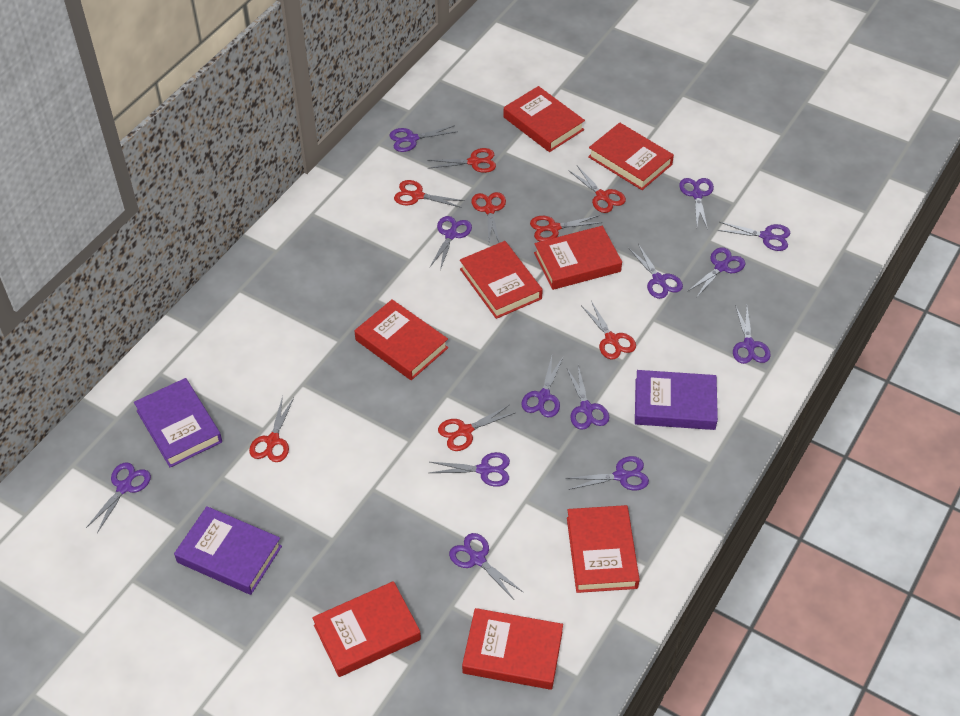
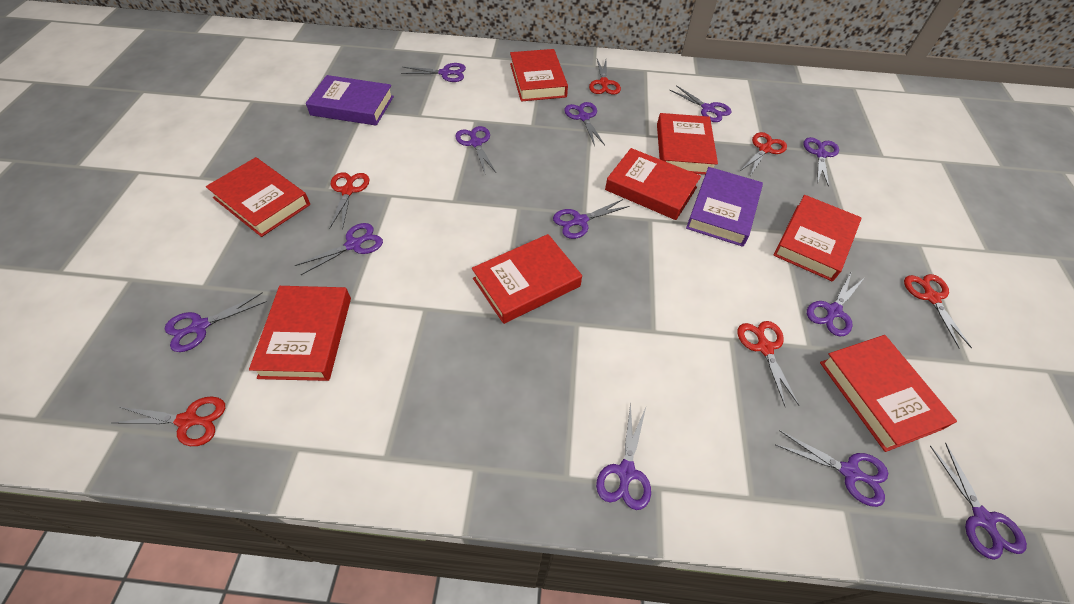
purple book: 3 -> 2
purple scissors: 13 -> 12
red scissors: 8 -> 6

